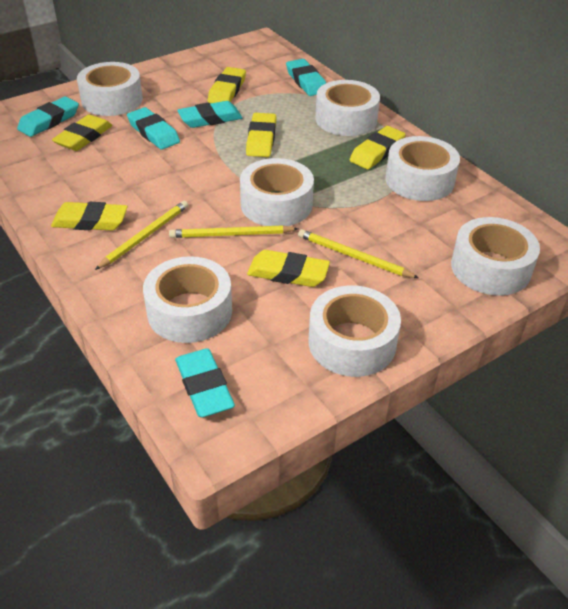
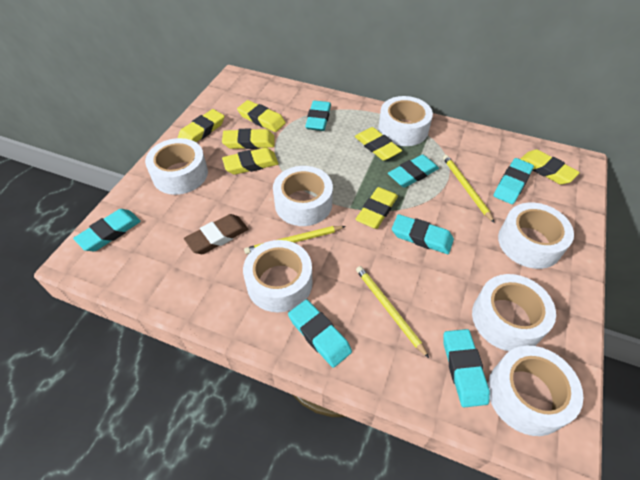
brown eraser: 0 -> 1
turquoise eraser: 5 -> 7
yellow eraser: 6 -> 7

